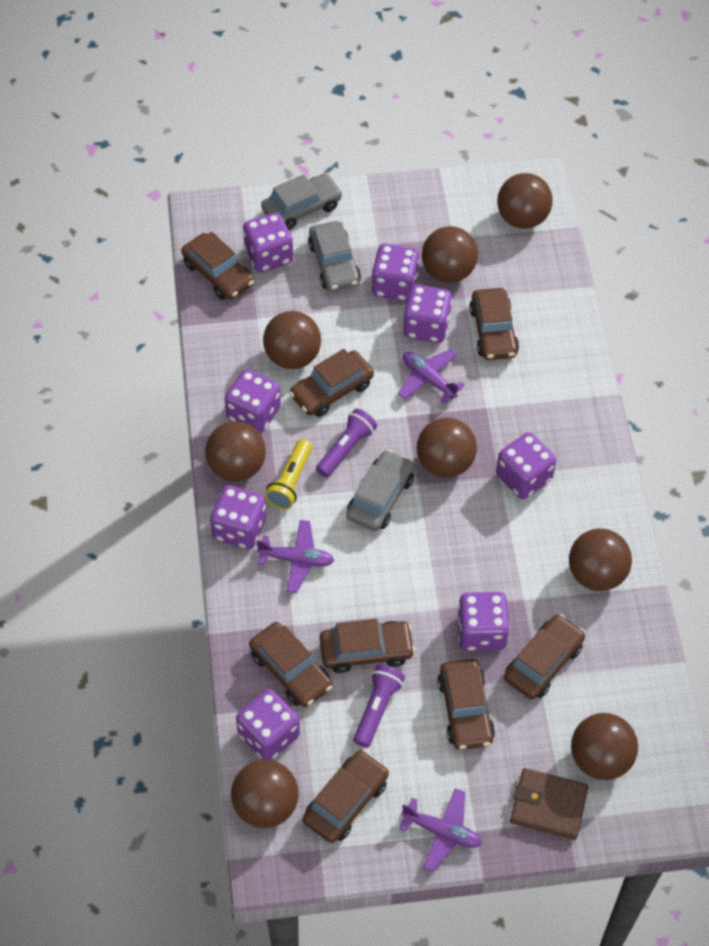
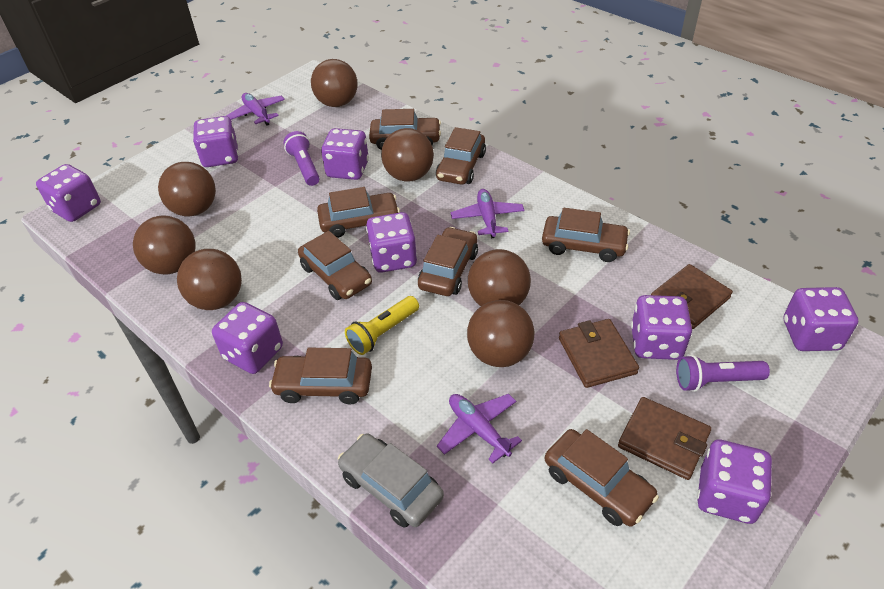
brown ball: 8 -> 7
brown wallet: 1 -> 3
grey car: 3 -> 1

